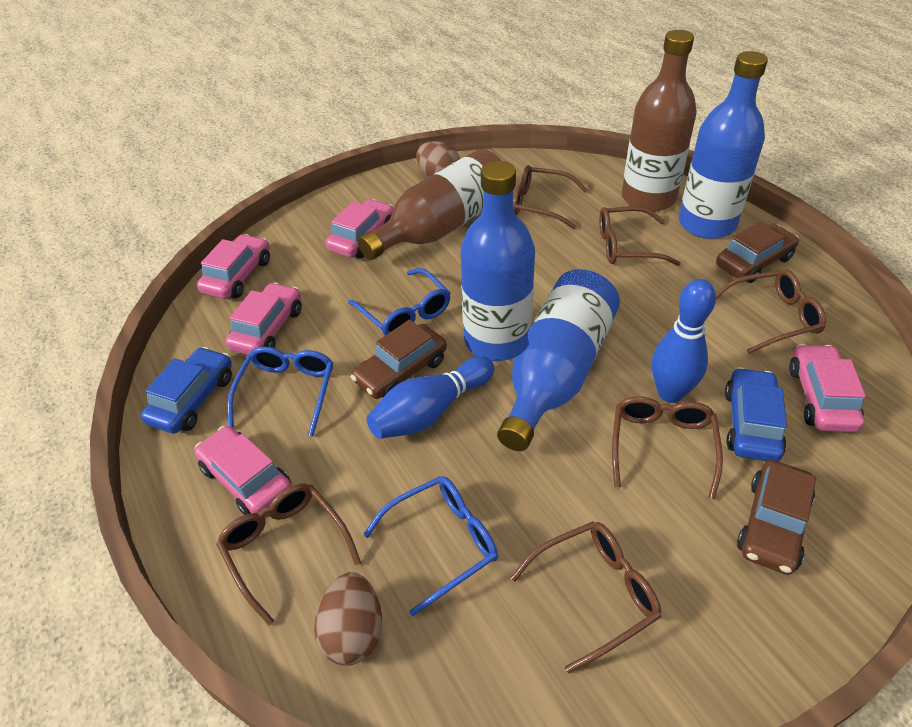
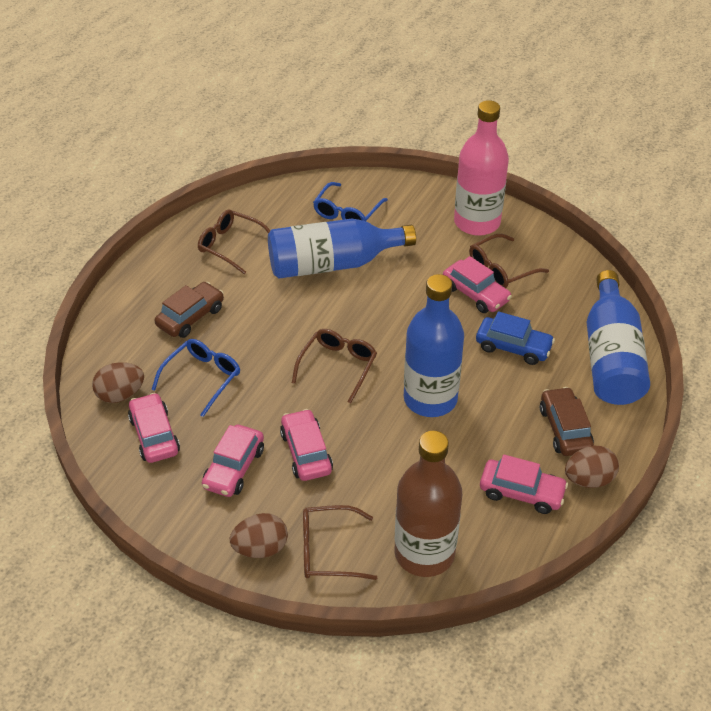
blue bowling pin: 2 -> 0
blue car: 2 -> 1
blue glasses: 3 -> 2
brown bottle: 2 -> 1
brown car: 3 -> 2
brown egg: 2 -> 3
brown glasses: 6 -> 4
pink bottle: 0 -> 1

